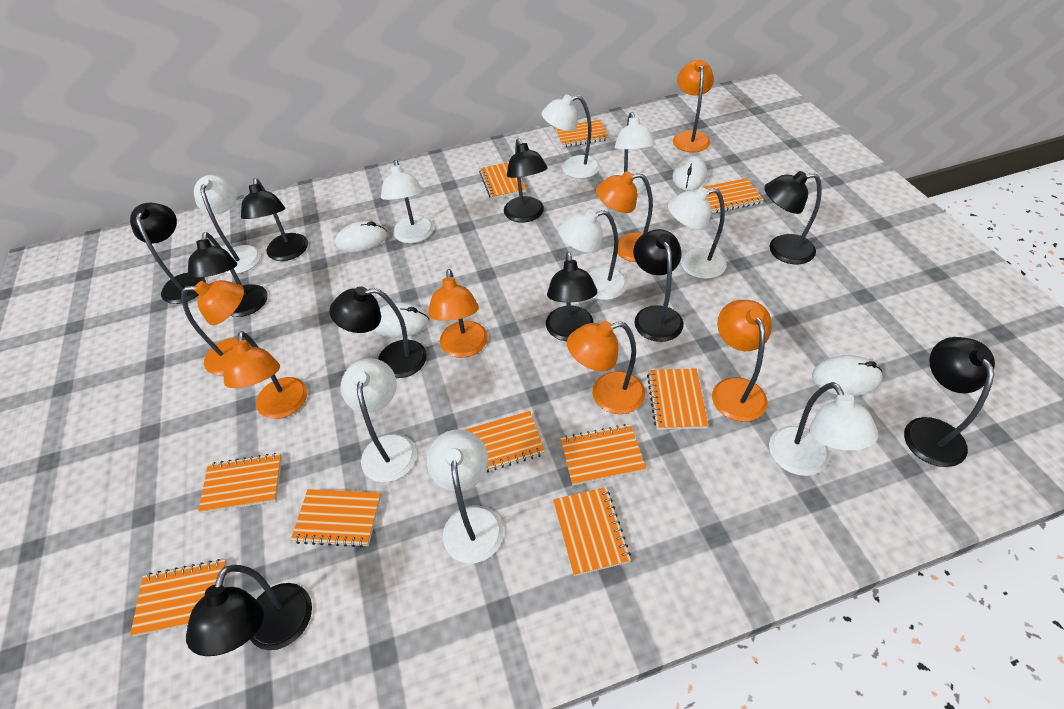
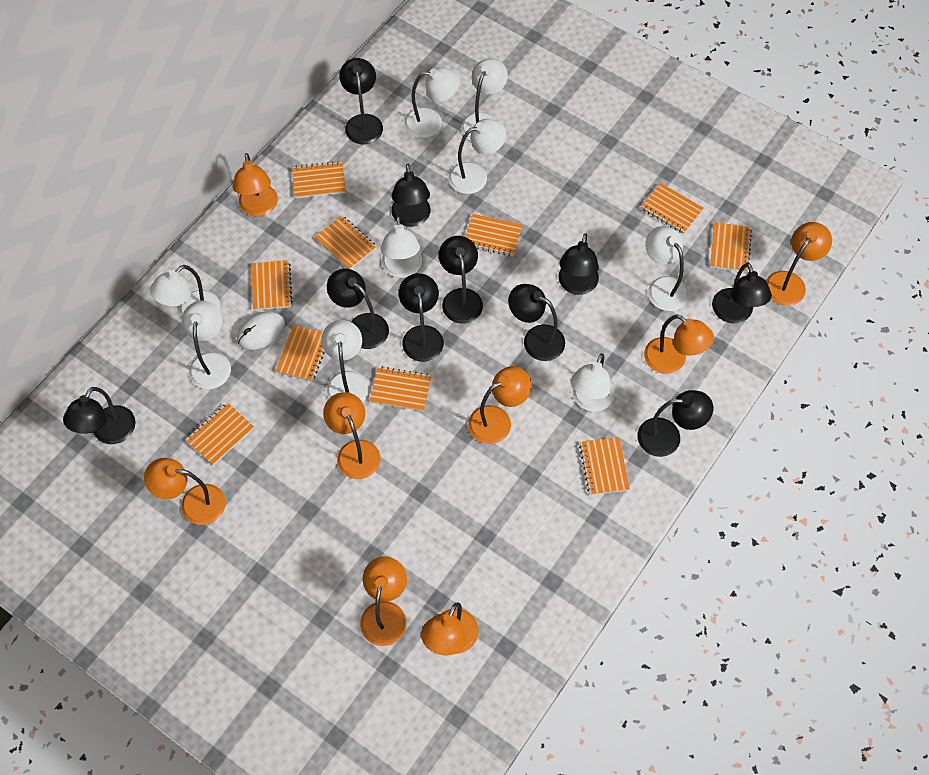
orange lamp: 7 -> 8
white mouse: 4 -> 1

